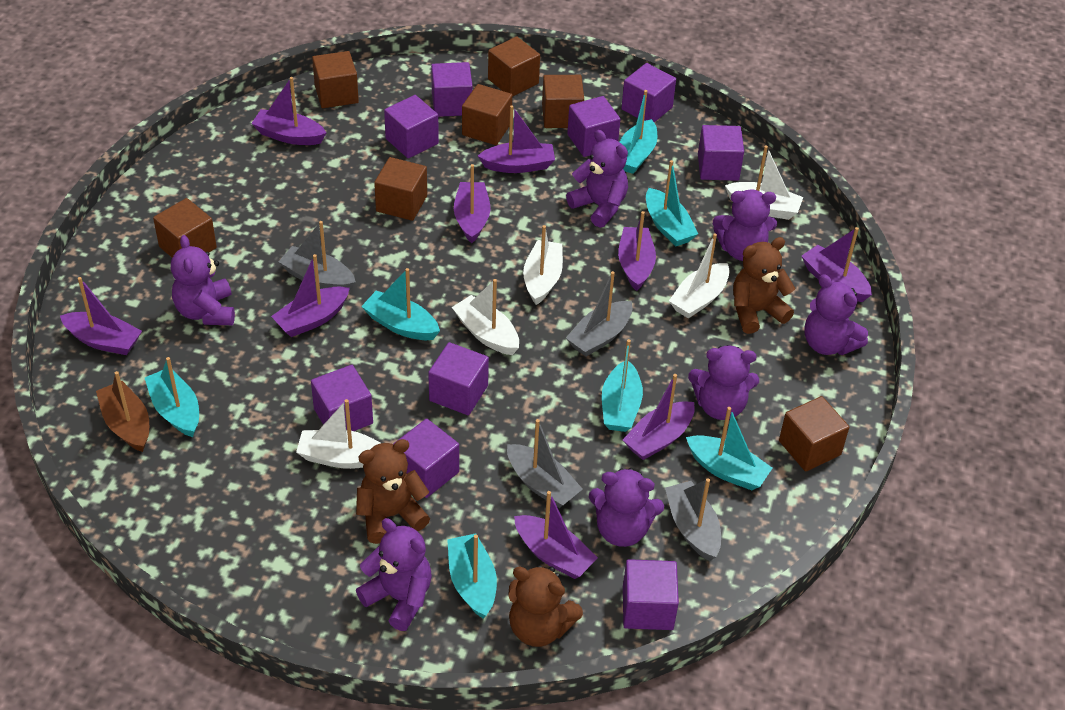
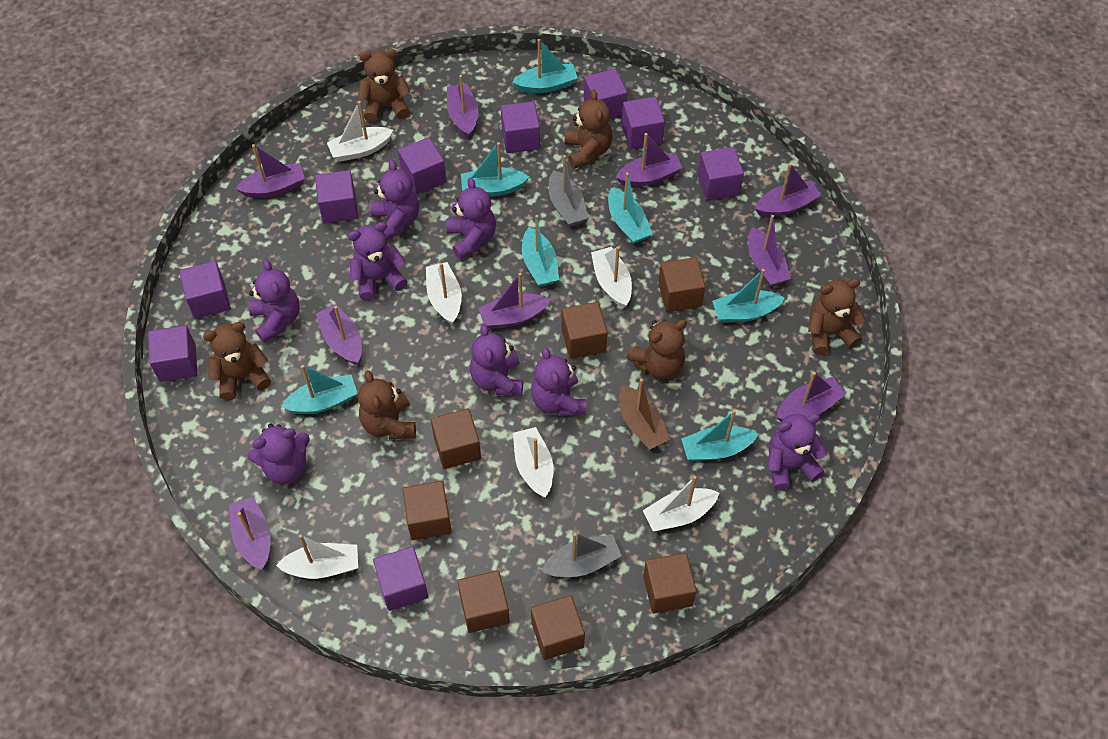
brown teddy bear: 3 -> 6
grey boat: 4 -> 2
purple teddy bear: 7 -> 8
white boat: 5 -> 6

